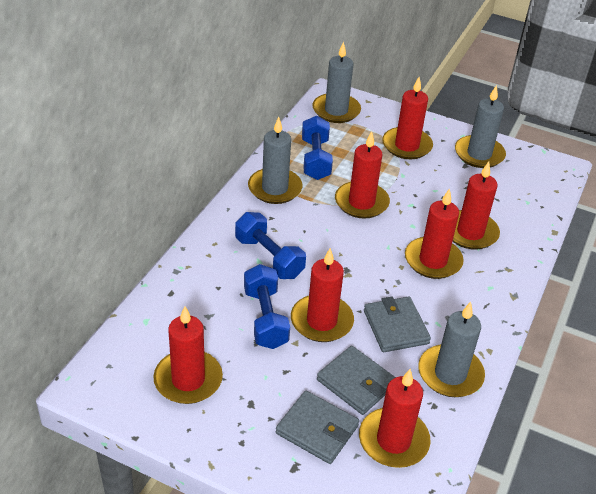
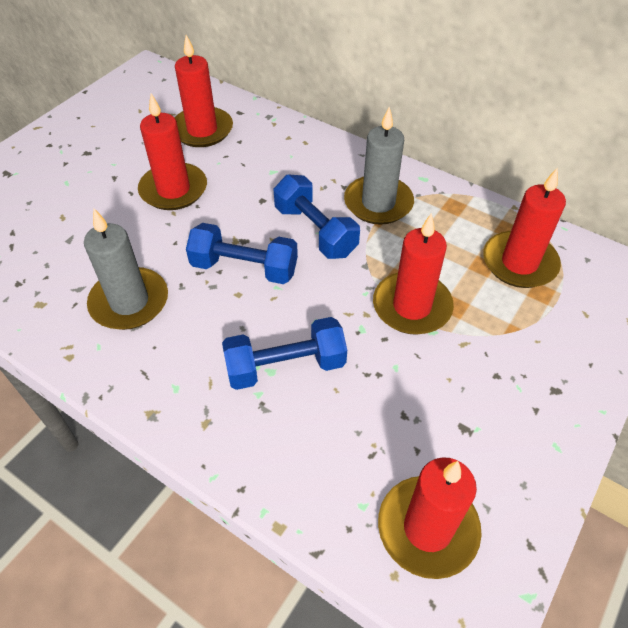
grey candle: 4 -> 2
grey wallet: 3 -> 0
red candle: 7 -> 5

